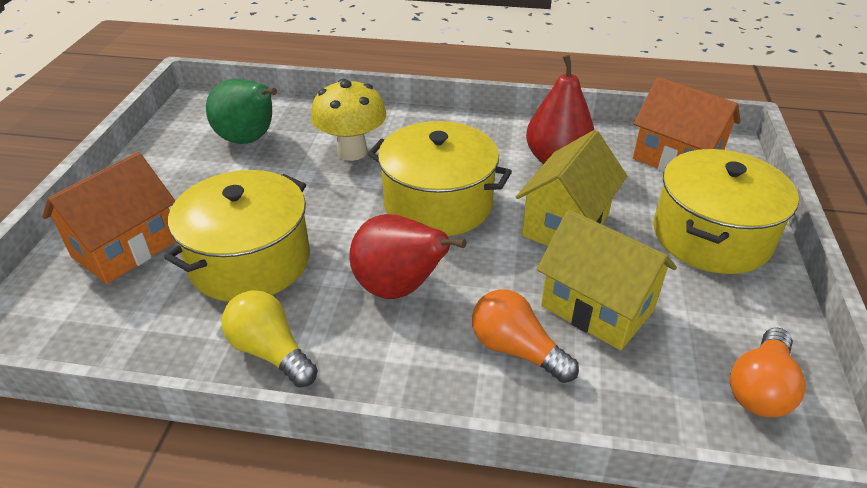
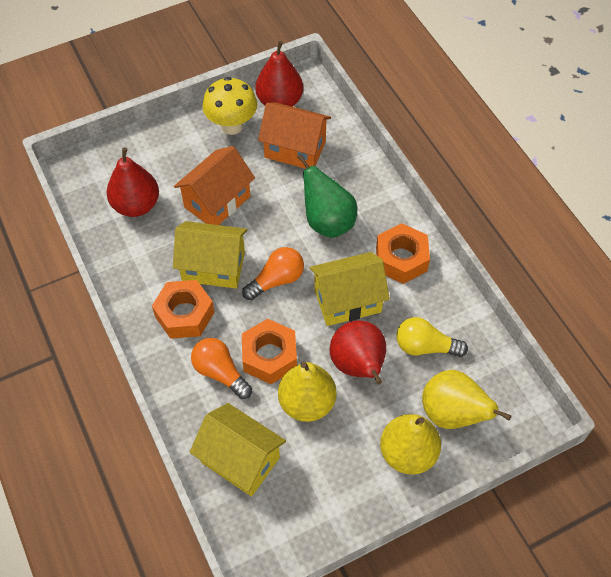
orange nut: 0 -> 3
red pear: 2 -> 3
yellow house: 2 -> 3
yellow pear: 0 -> 3
yellow pot: 3 -> 0

